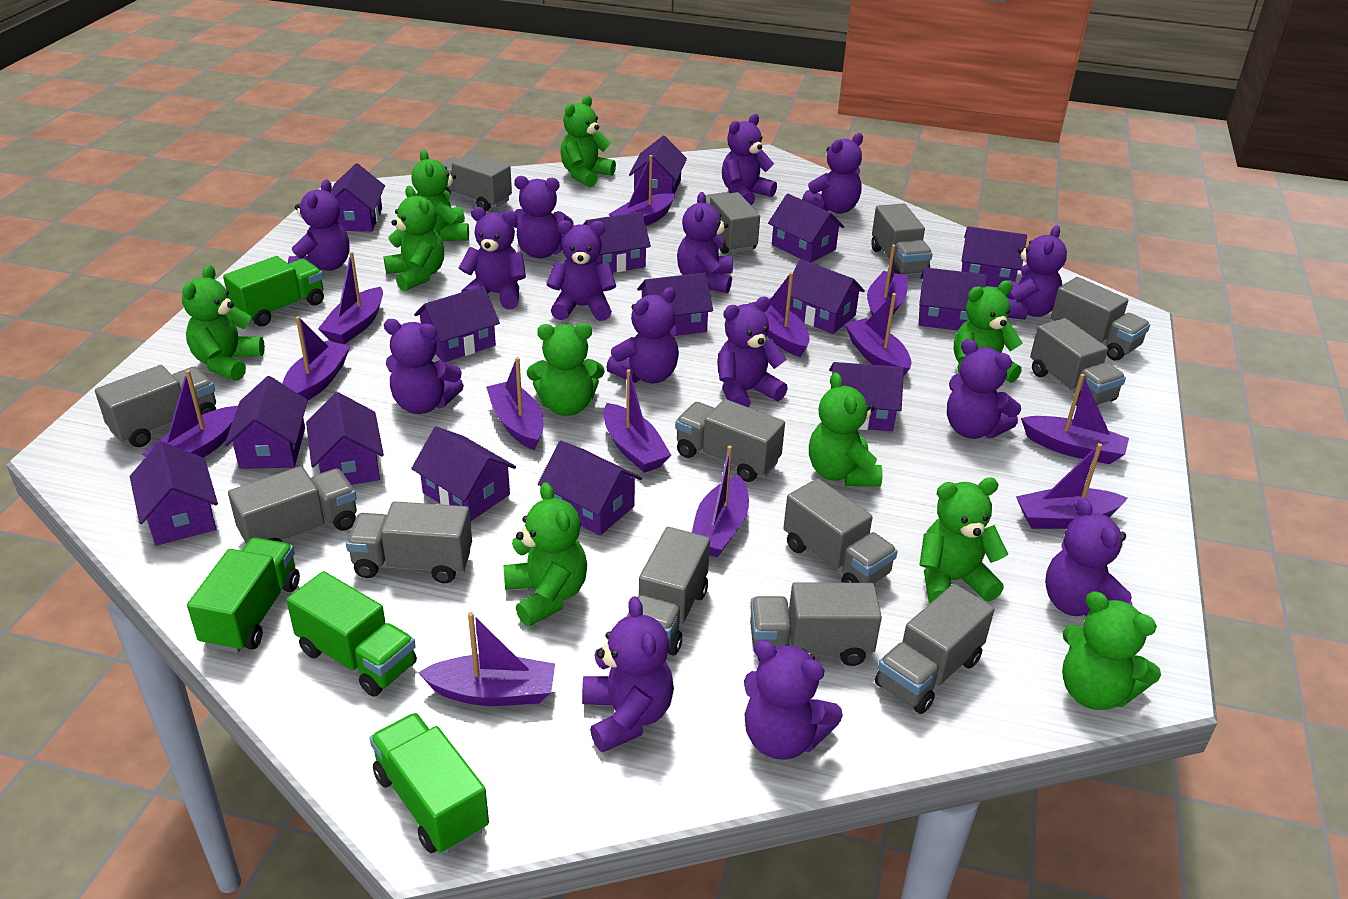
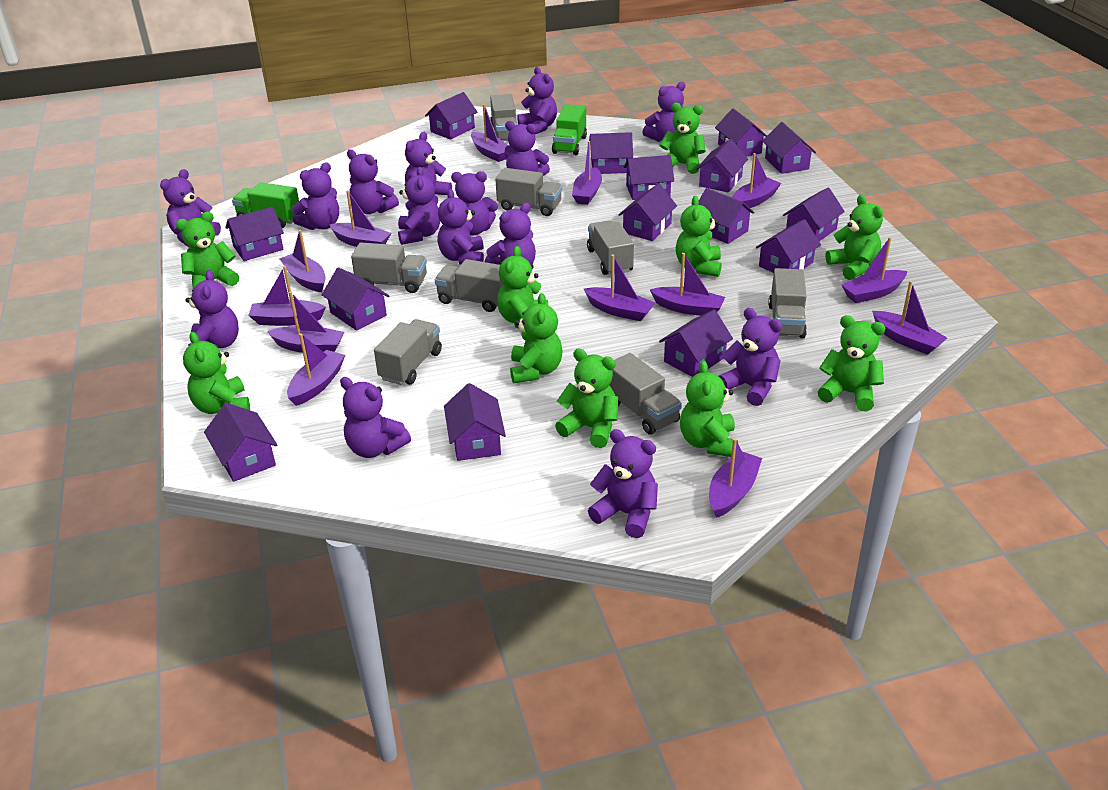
green truck: 4 -> 2
grey truck: 13 -> 8

